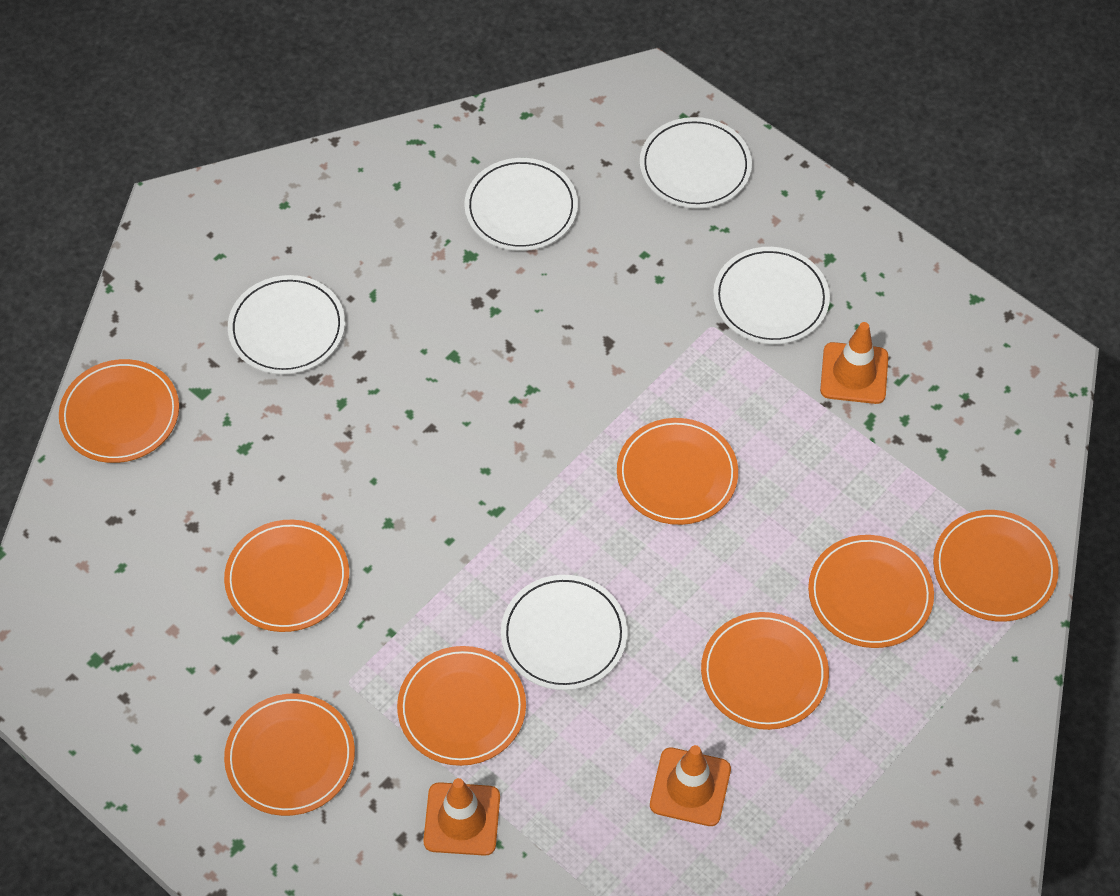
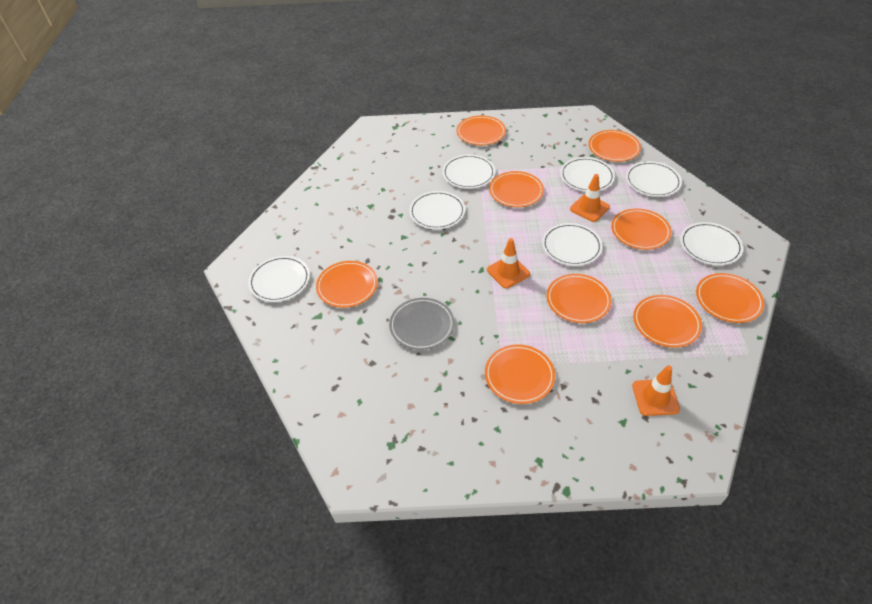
grey plate: 0 -> 1
orange plate: 8 -> 9
white plate: 5 -> 7

